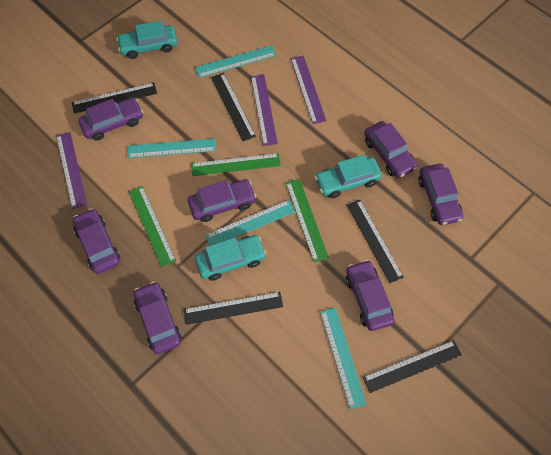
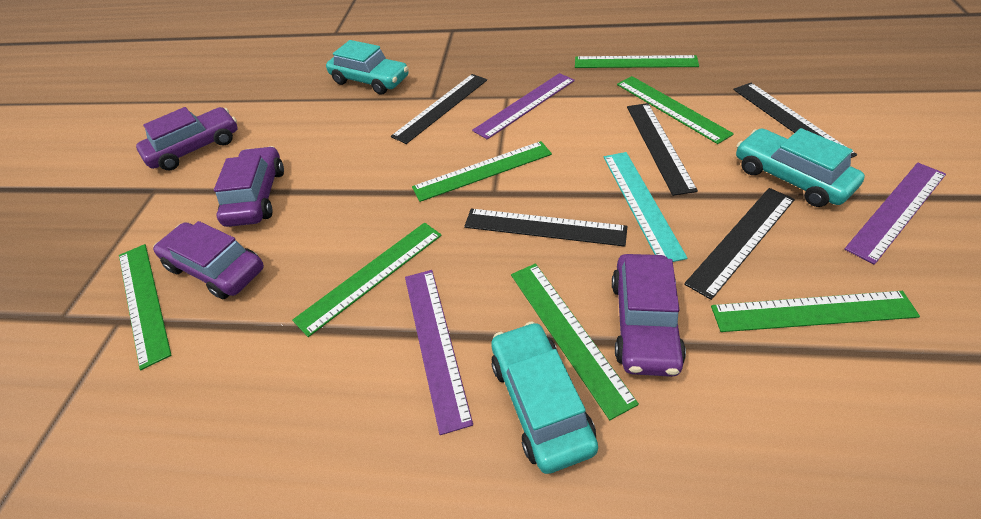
green ruler: 3 -> 7
purple car: 7 -> 4
turquoise ruler: 4 -> 1

